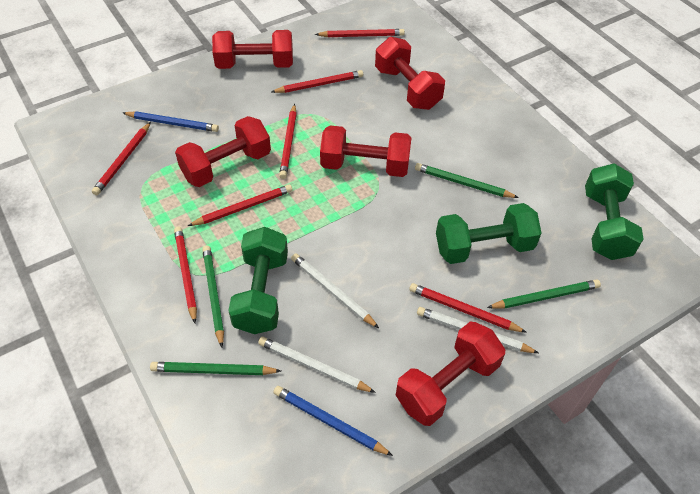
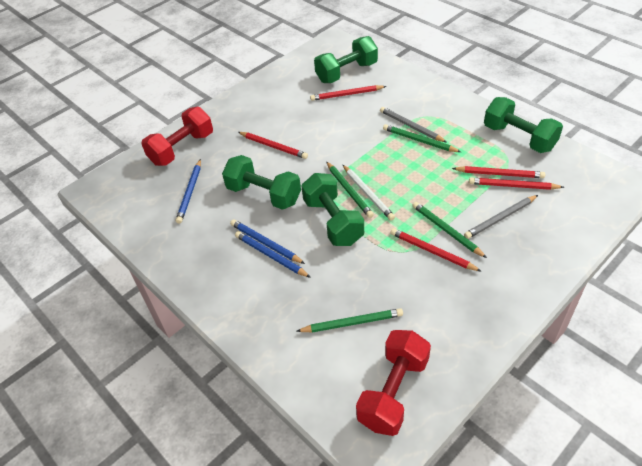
blue pencil: 2 -> 3
green dumbbell: 3 -> 4
grey pencil: 0 -> 2
red dumbbell: 5 -> 2
red pencil: 7 -> 5
white pencil: 3 -> 1

